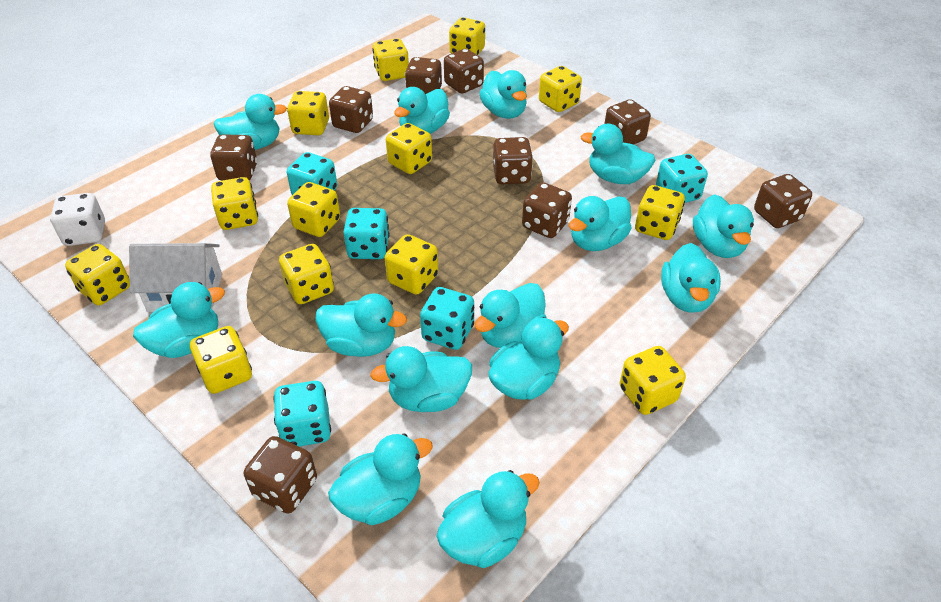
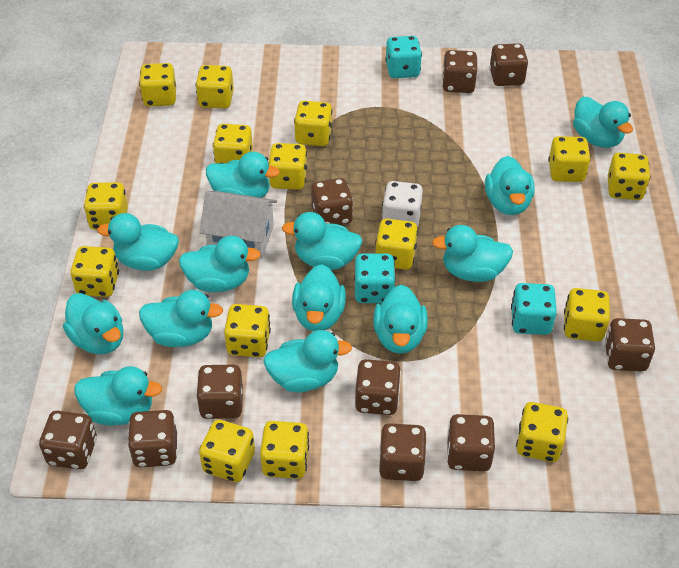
brown dice: 9 -> 10
turquoise dice: 5 -> 3
turquoise duck: 14 -> 13
yellow dice: 13 -> 15

